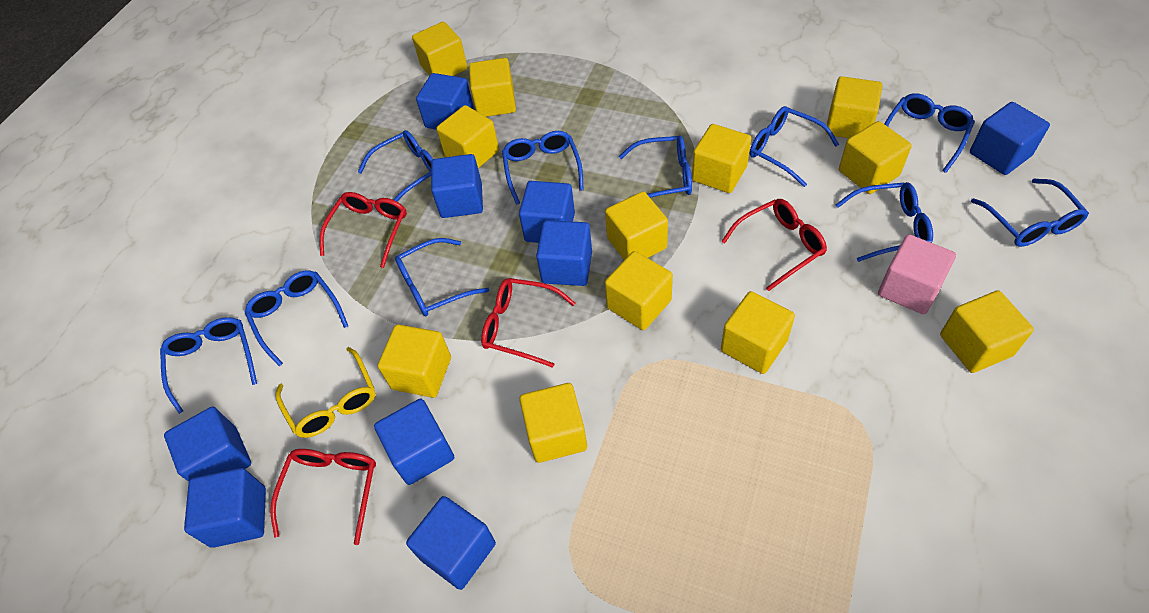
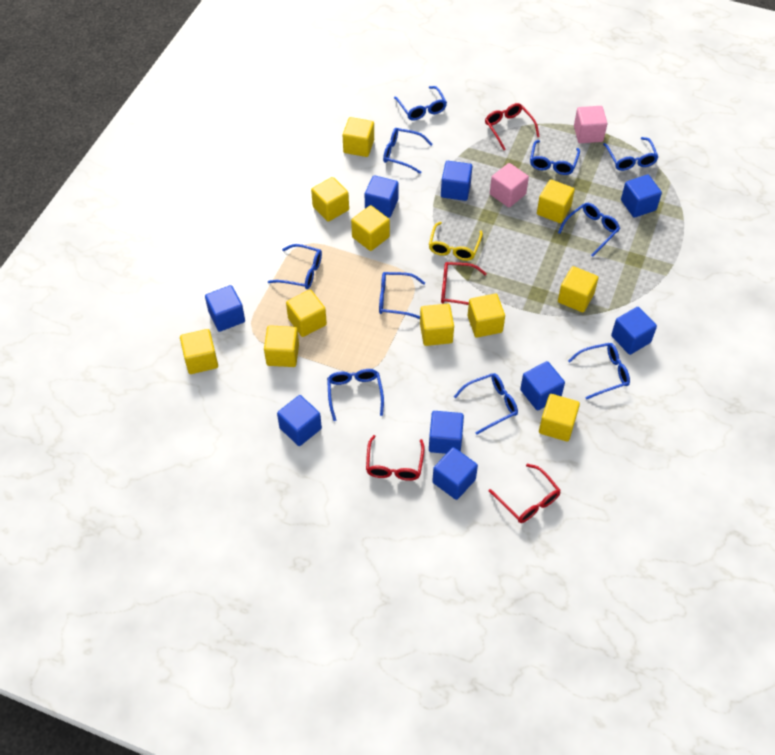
pink cube: 1 -> 2
yellow cube: 12 -> 11

